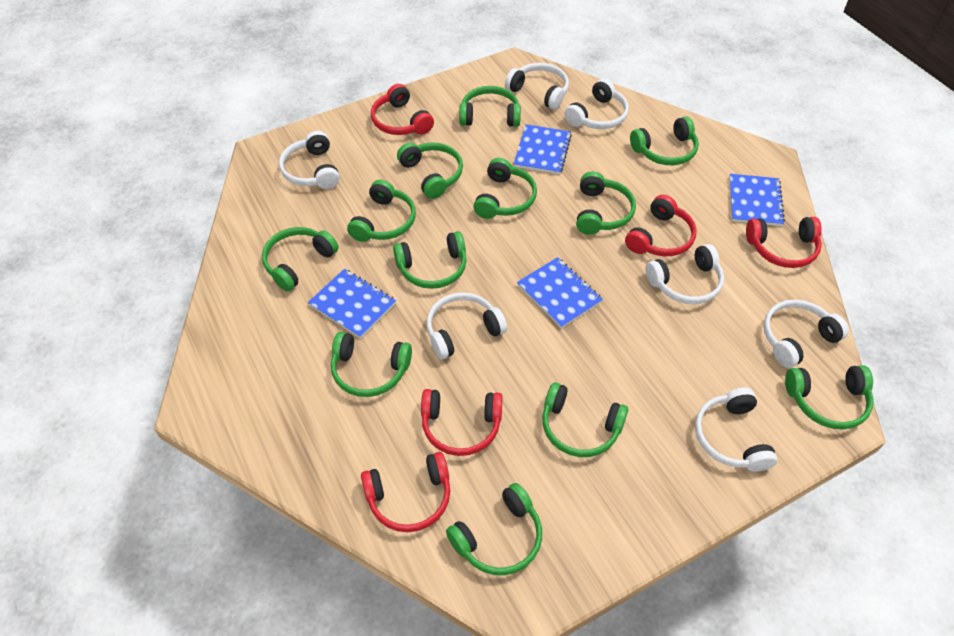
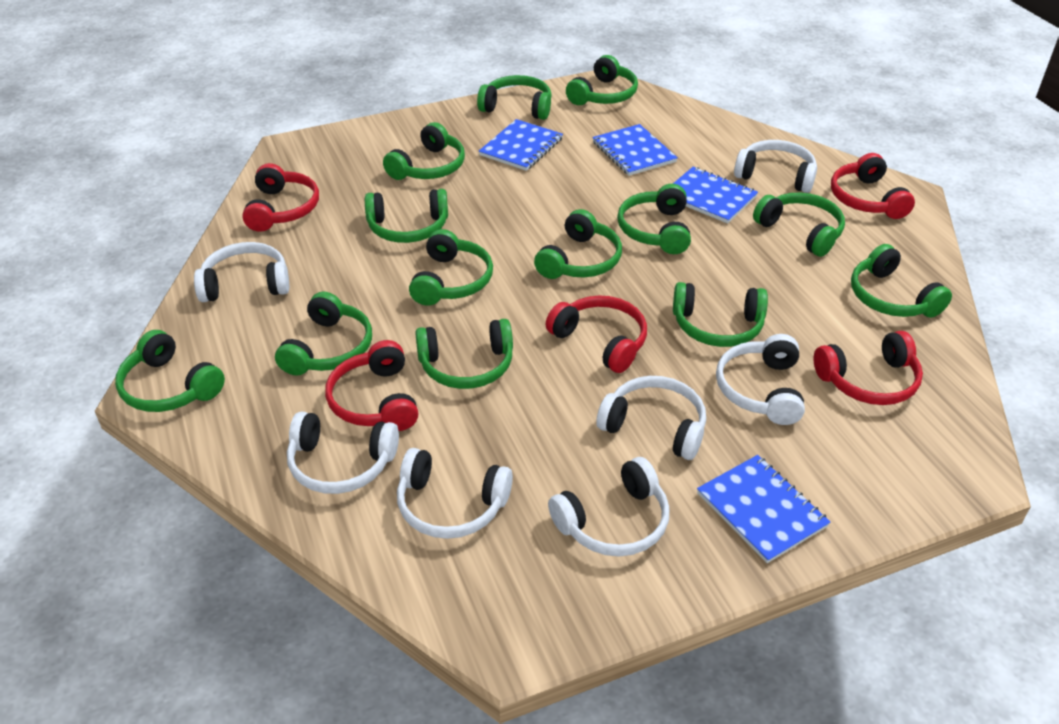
green headphones: 12 -> 13

